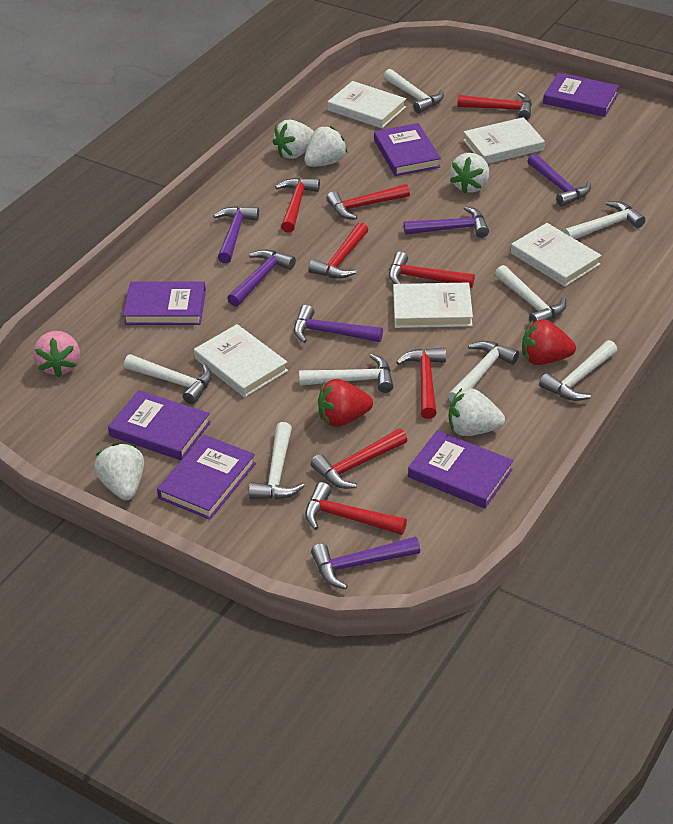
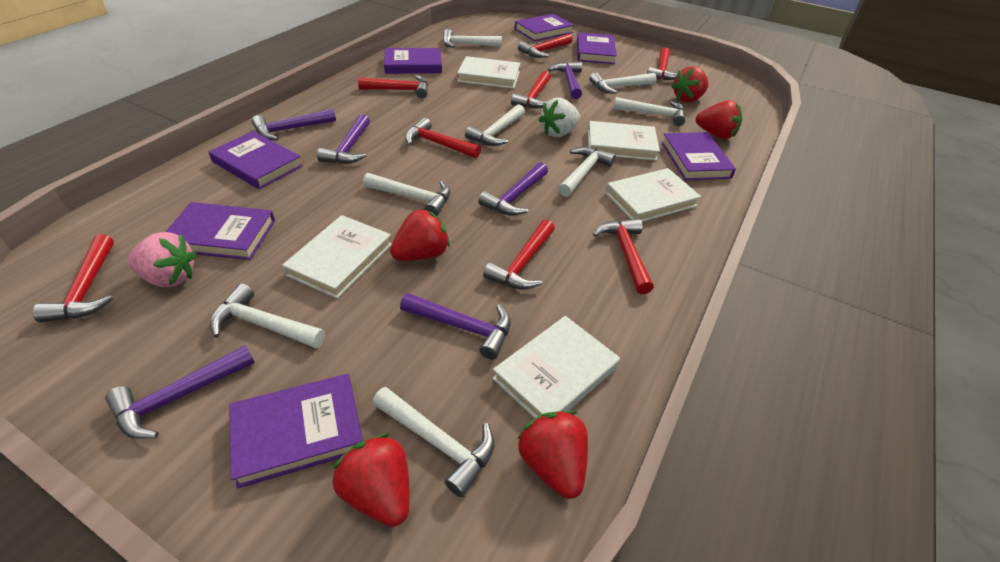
purple book: 6 -> 7
red strawberry: 2 -> 5
white strawberry: 5 -> 1

